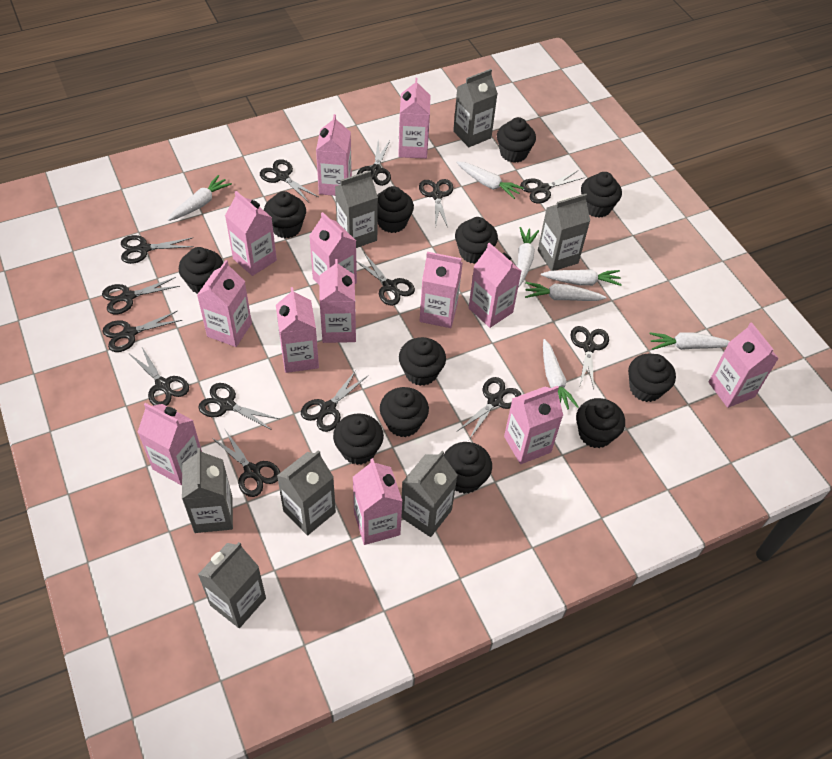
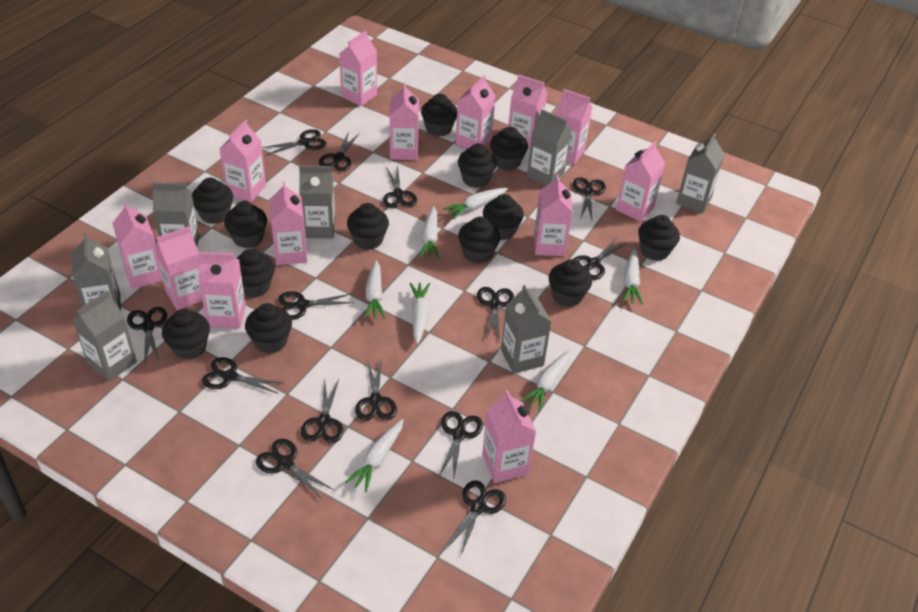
black cupcake: 12 -> 13

